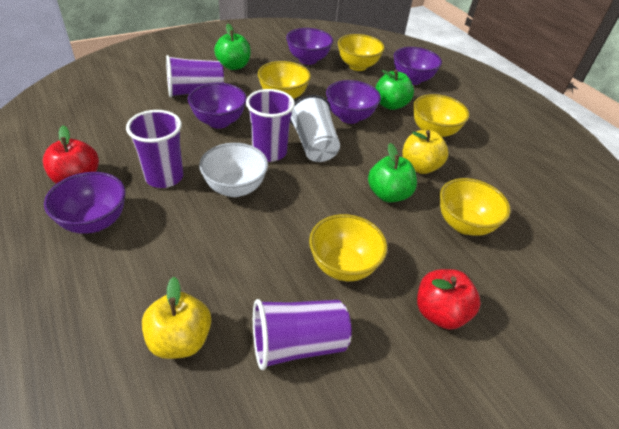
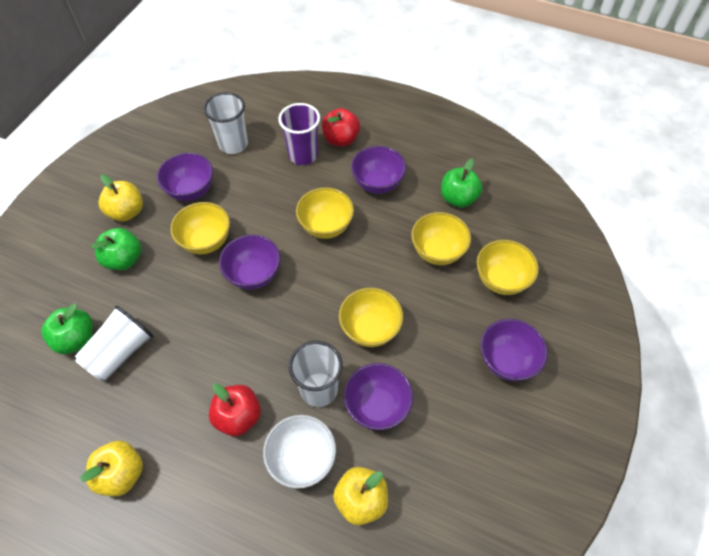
purple cup: 4 -> 1
white cup: 1 -> 3
yellow apple: 2 -> 3

